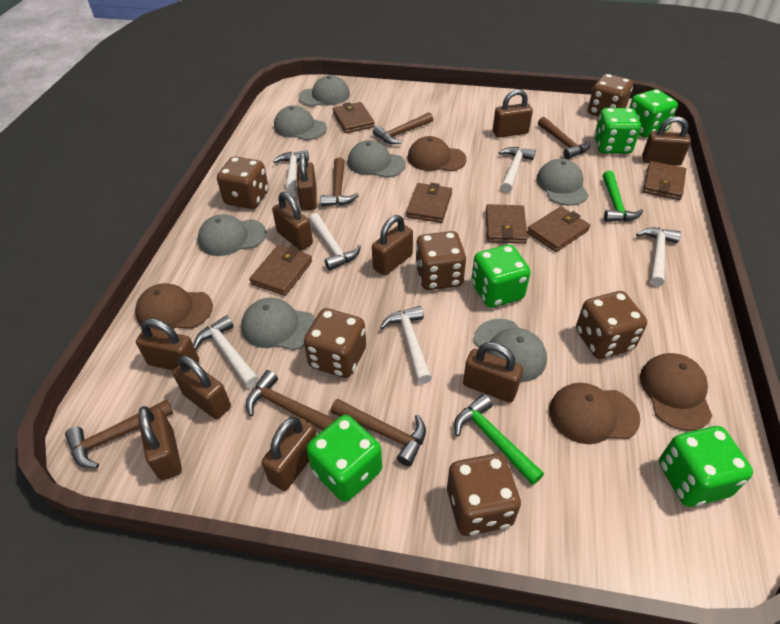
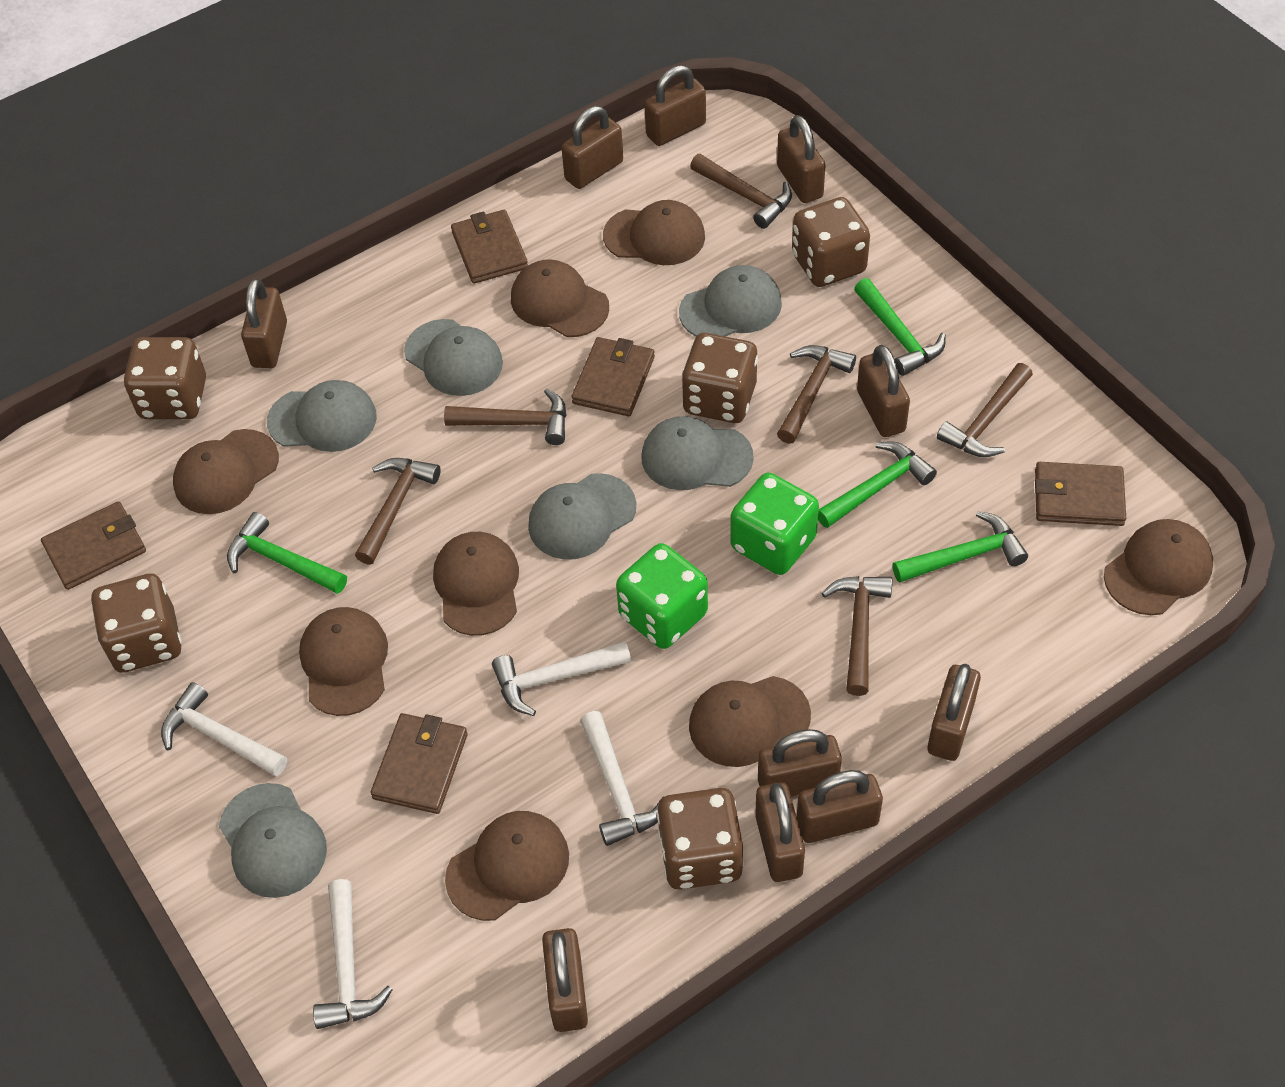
brown cap: 4 -> 8
brown dice: 6 -> 5
brown wallet: 6 -> 5
green dice: 5 -> 2
green hammer: 2 -> 4
grey cap: 7 -> 6
white hammer: 6 -> 4

